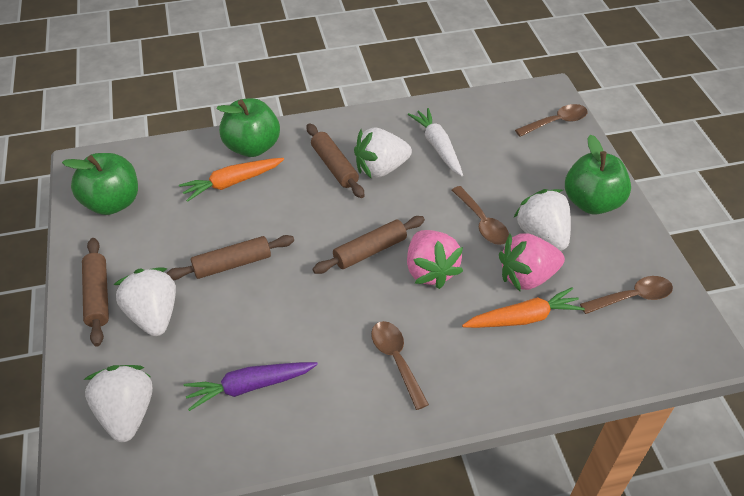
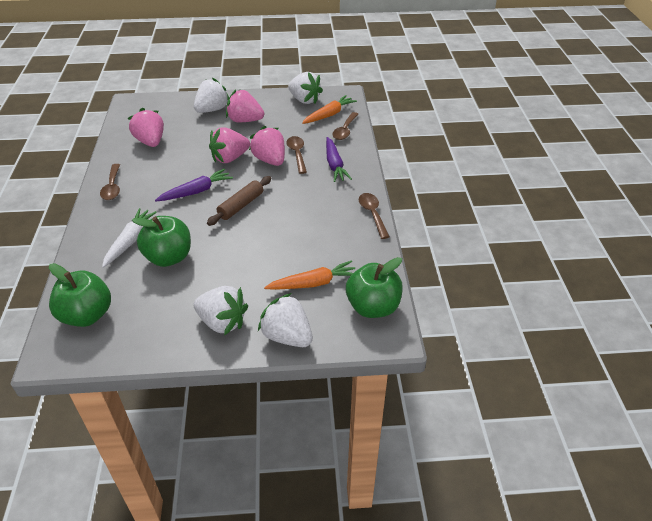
brown rolling pin: 4 -> 1
pink strawberry: 2 -> 4
purple carrot: 1 -> 2

